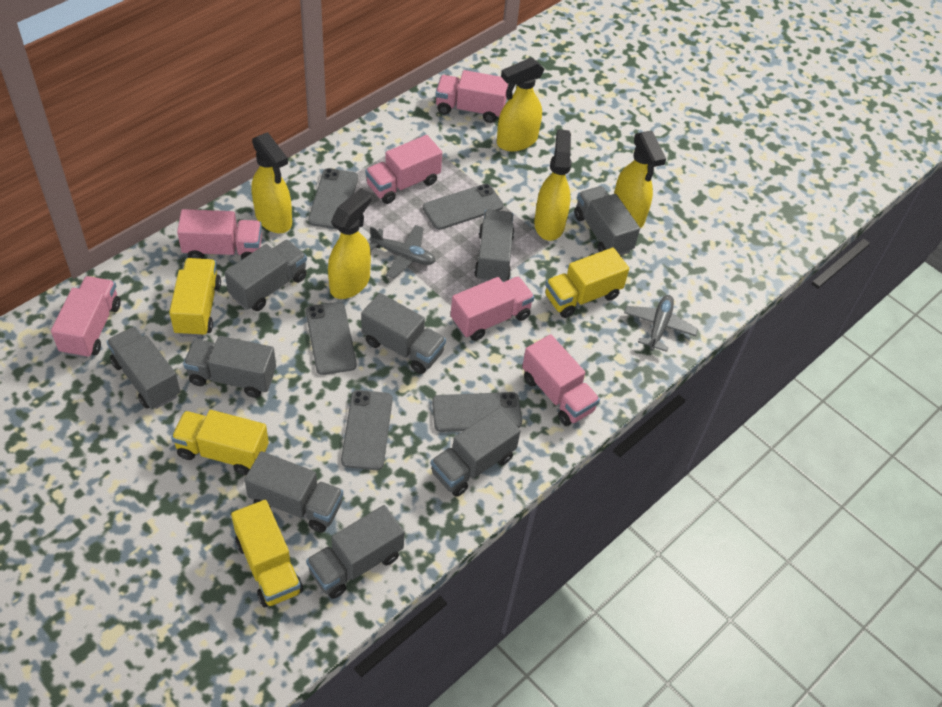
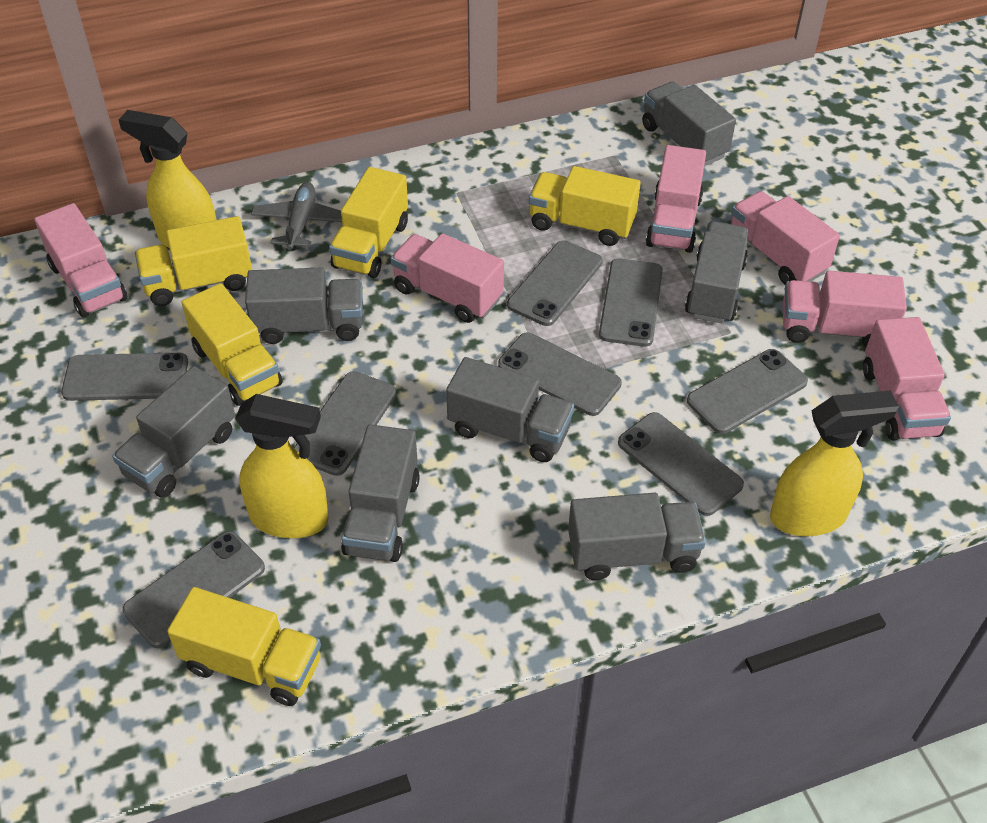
grey phone: 5 -> 8
grey plane: 2 -> 1
grey truck: 9 -> 7
yellow spray bottle: 5 -> 3
yellow truck: 4 -> 5

